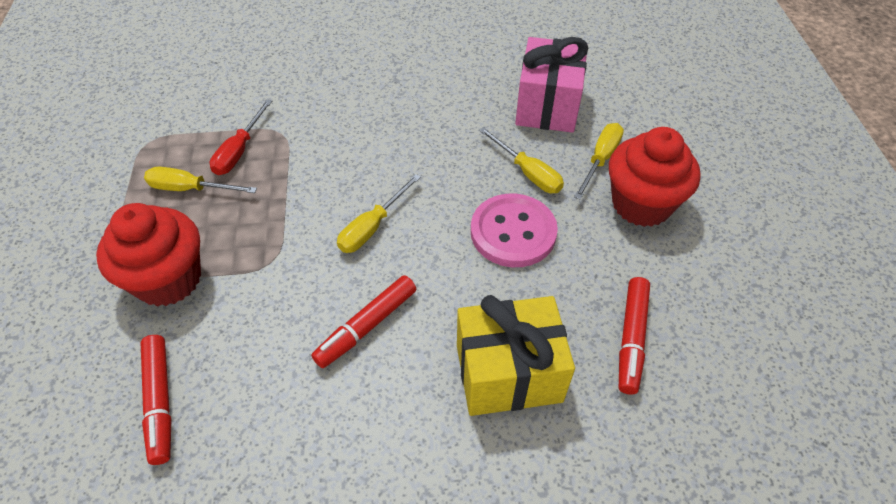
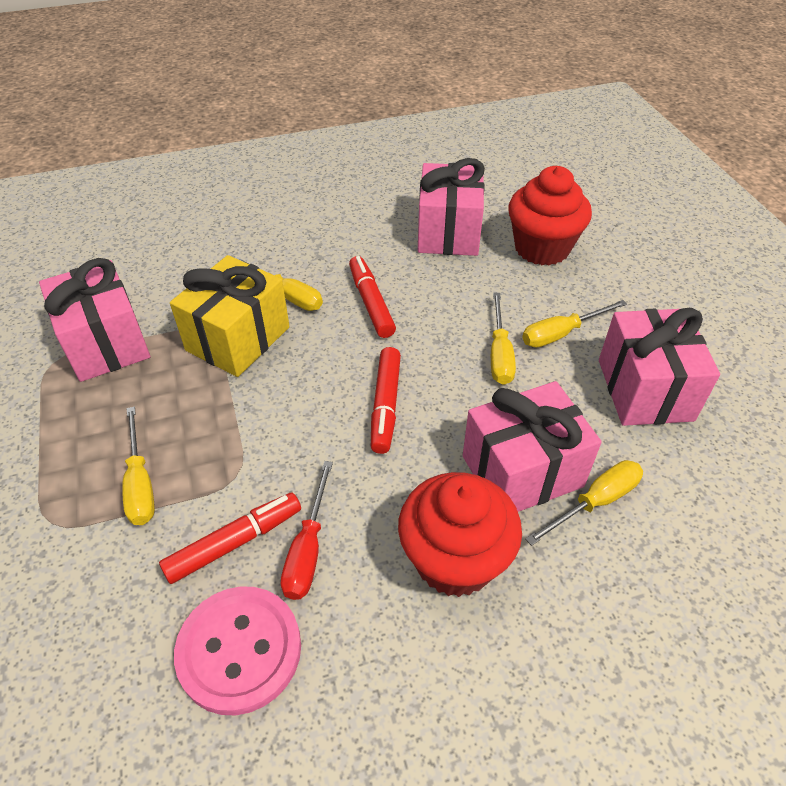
pink gift: 1 -> 4
yellow screwdriver: 4 -> 5

